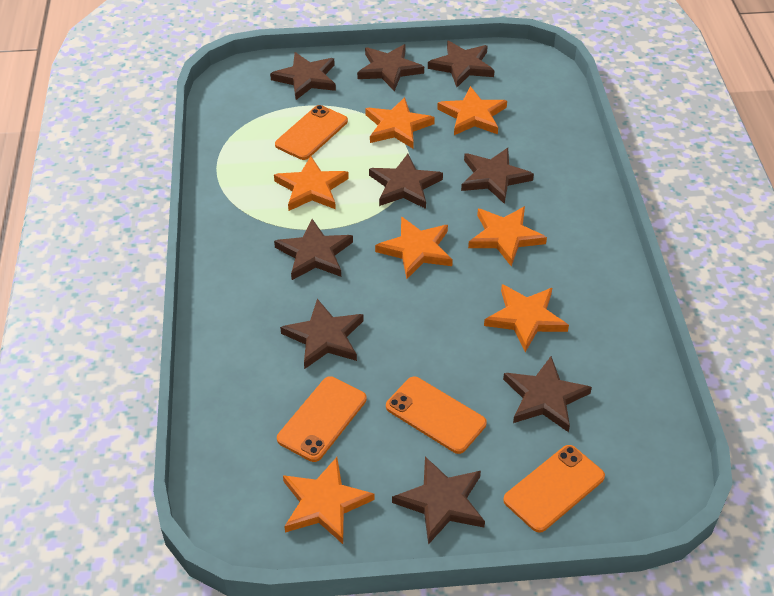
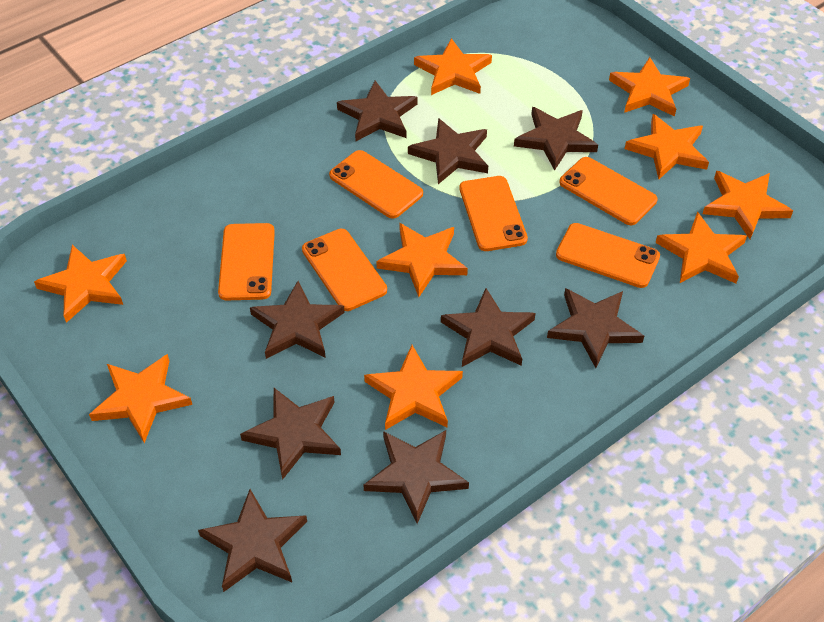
orange phone: 4 -> 6
orange star: 7 -> 9

